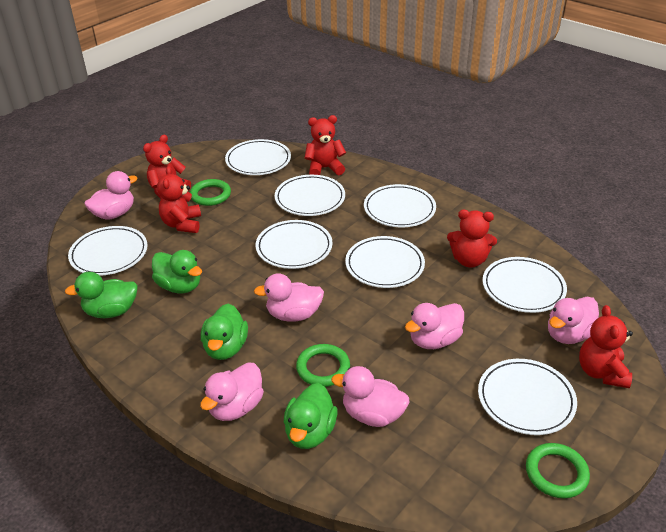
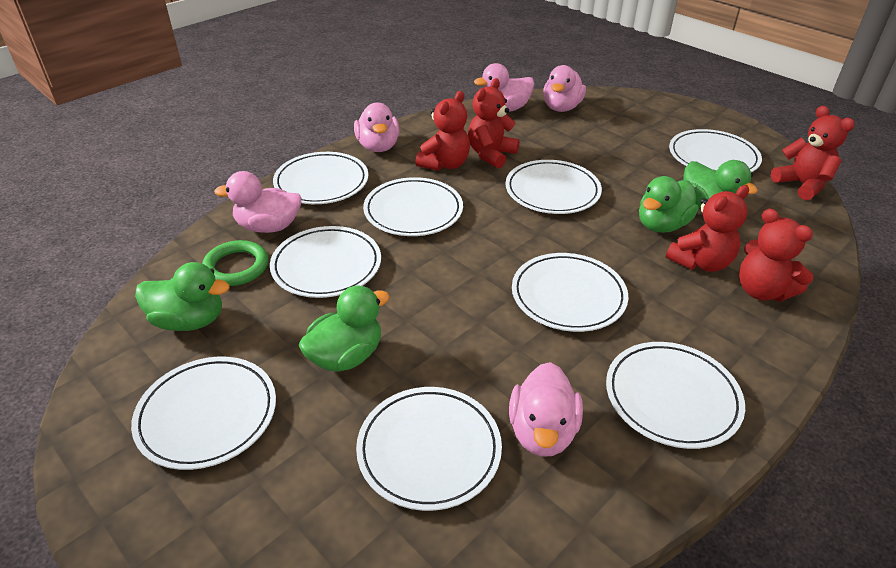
green ring: 3 -> 1
pink duck: 6 -> 5
white plate: 8 -> 9

